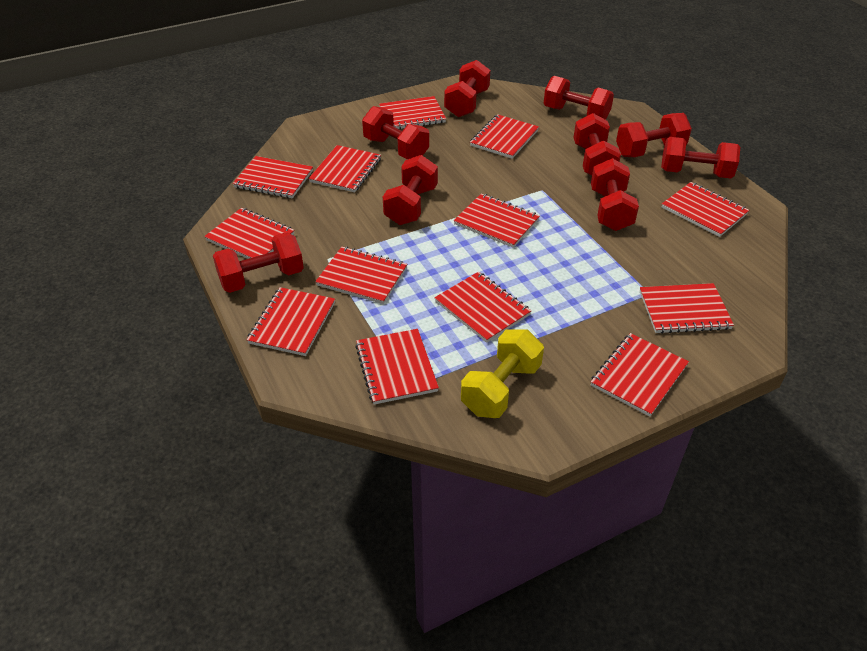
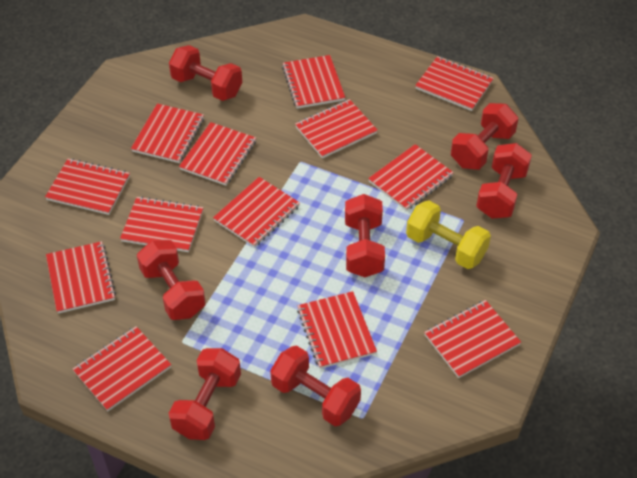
red dumbbell: 9 -> 7

